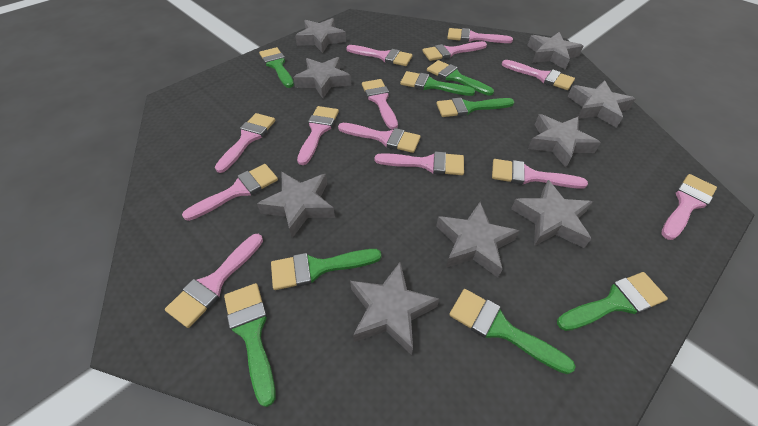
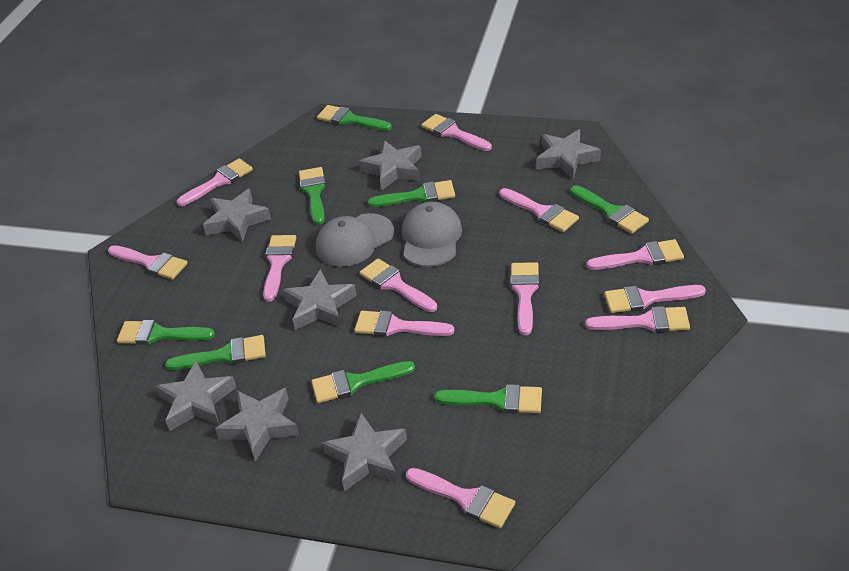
grey cap: 0 -> 2
grey star: 9 -> 7
pink brush: 13 -> 12

